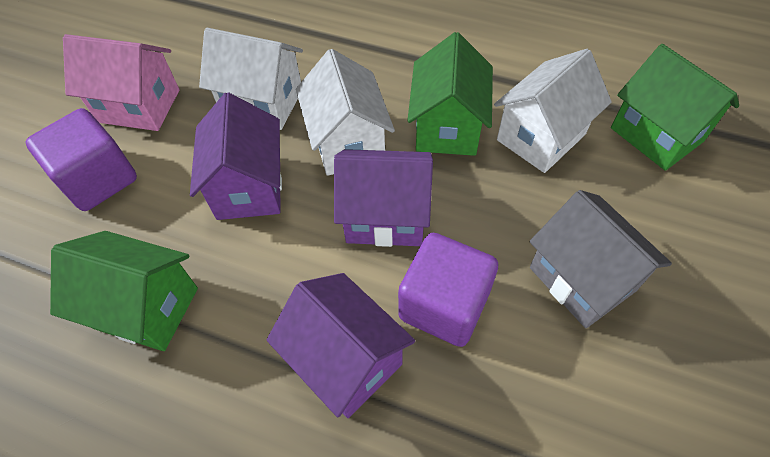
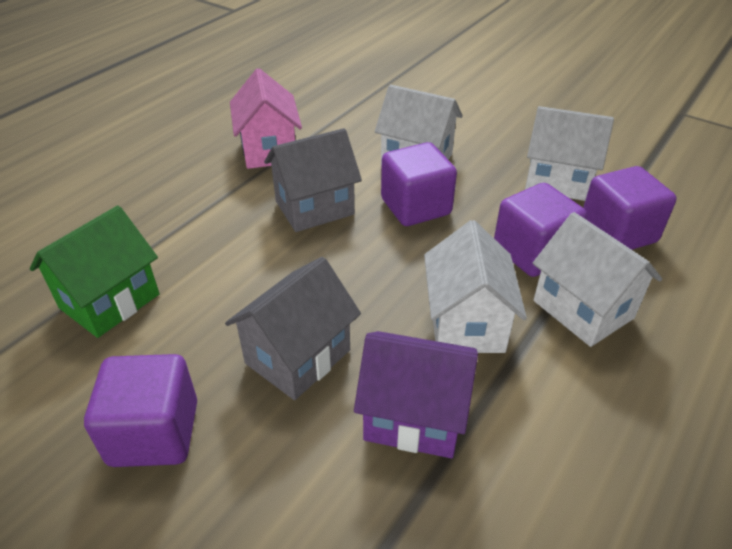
green house: 3 -> 1
grey house: 1 -> 2
purple cube: 2 -> 4
purple house: 3 -> 1
white house: 3 -> 4

